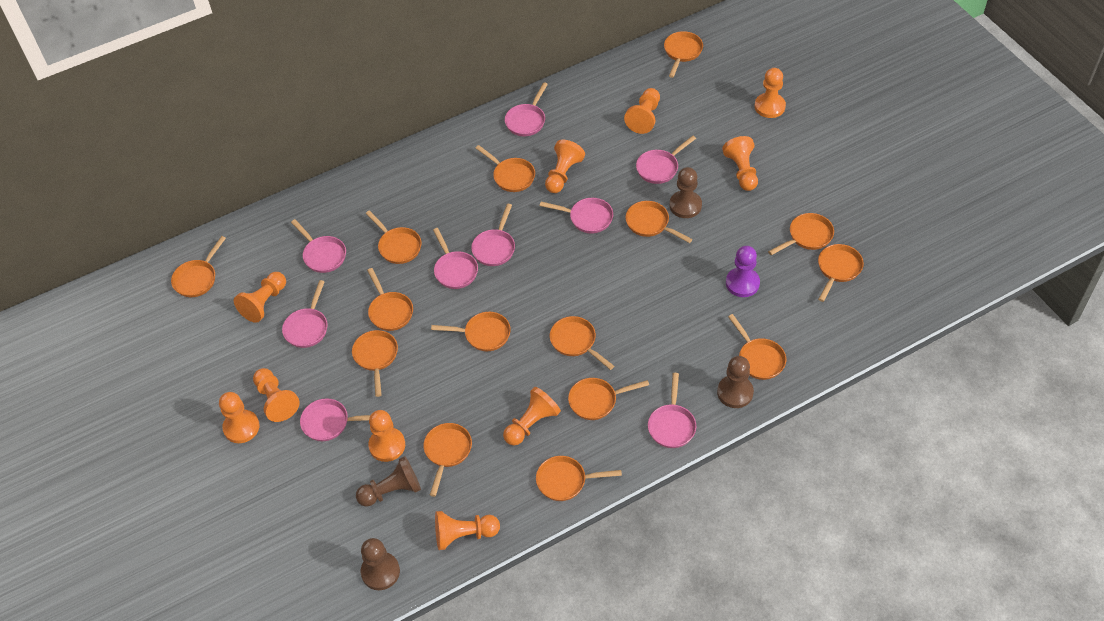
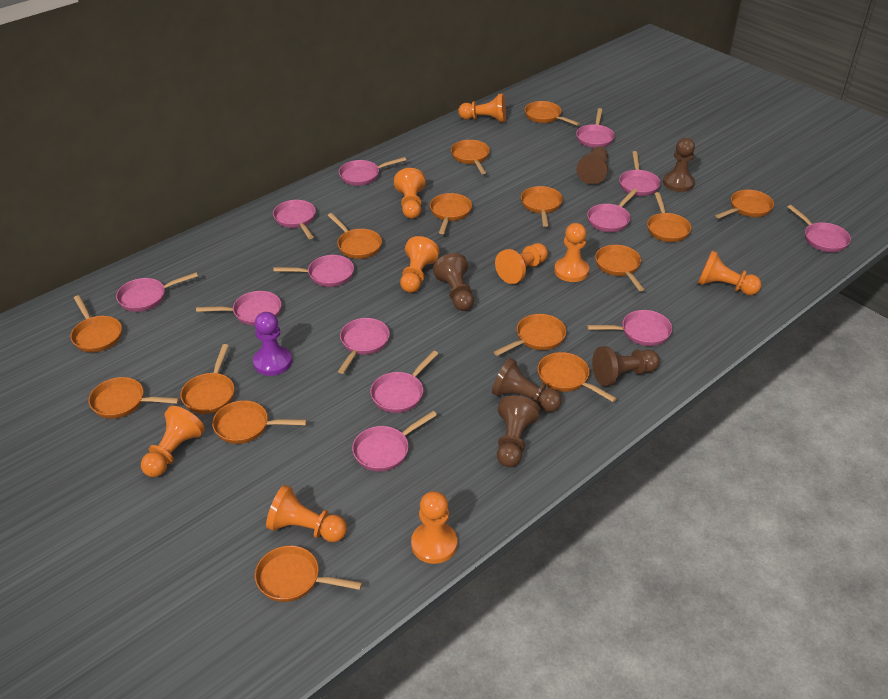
brown pawn: 4 -> 6
orange pawn: 10 -> 9
pink pan: 9 -> 13

